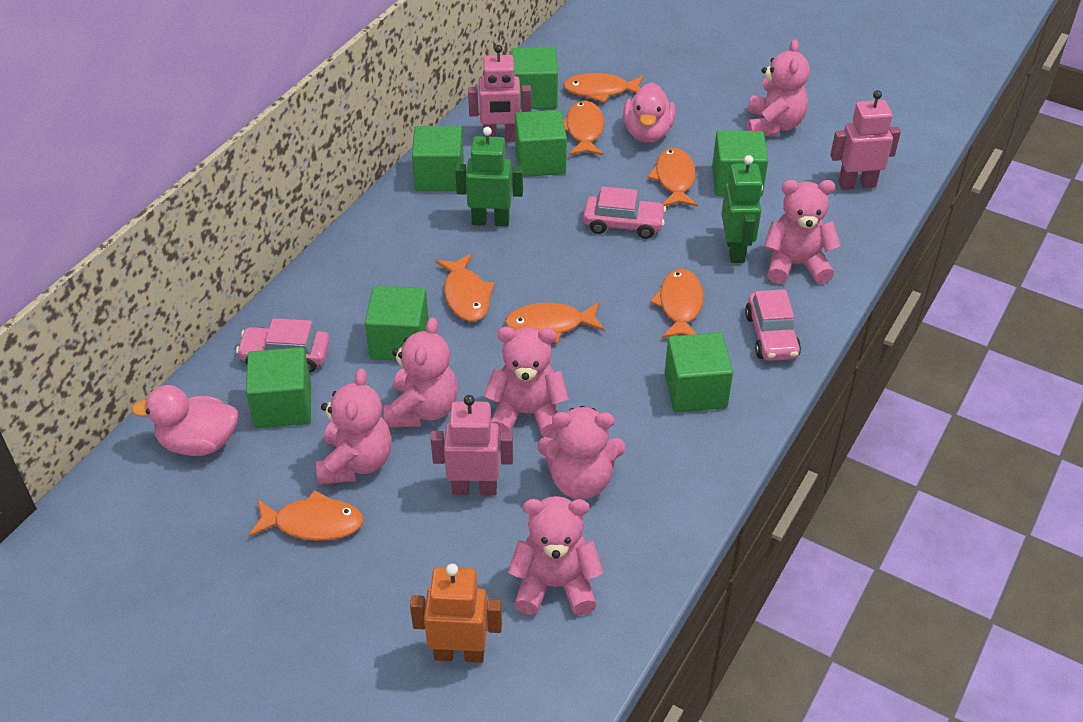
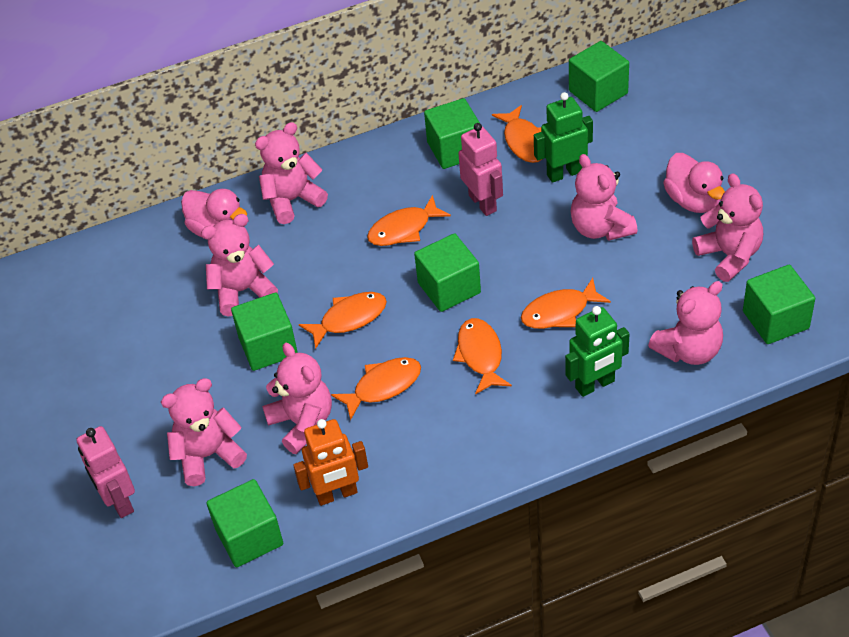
green cube: 7 -> 6
orange fish: 7 -> 6
pink car: 3 -> 0
pink robot: 3 -> 2

